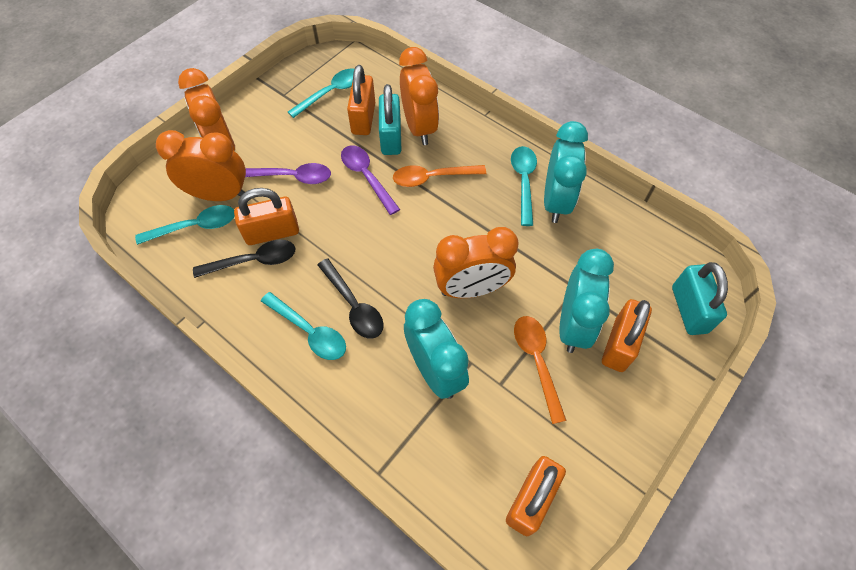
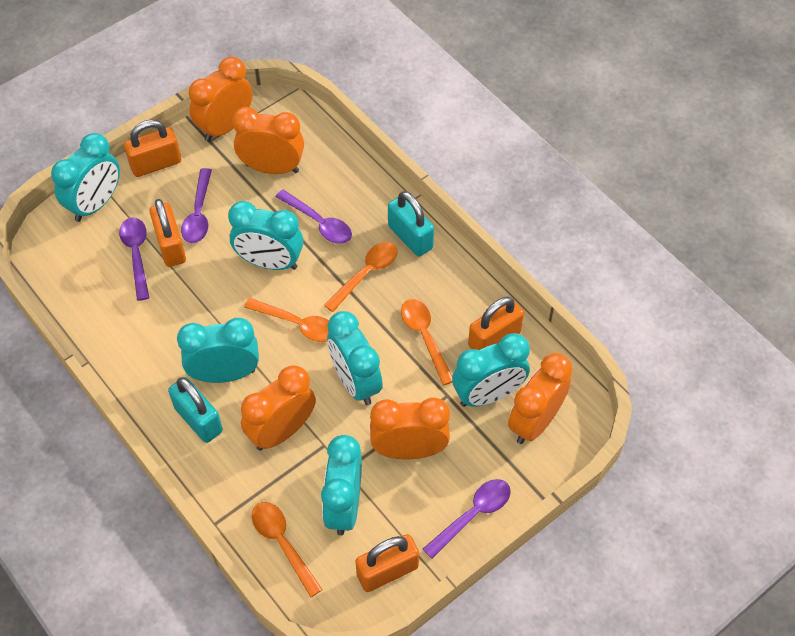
black spoon: 2 -> 0
orange clock: 4 -> 5
orange spoon: 2 -> 4
purple spoon: 2 -> 4
turquoise clock: 3 -> 6
turquoise spoon: 4 -> 0

